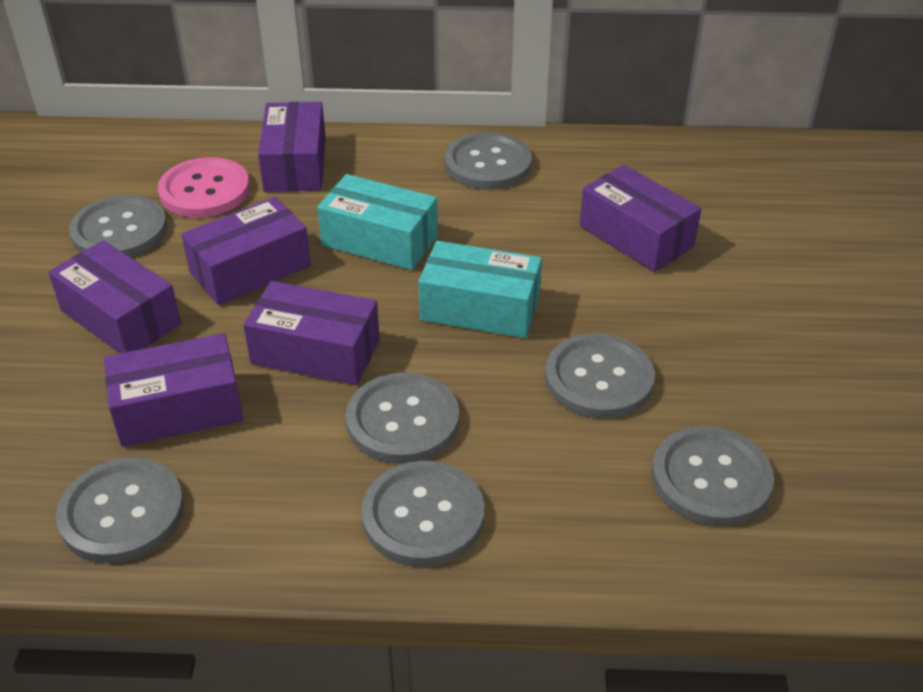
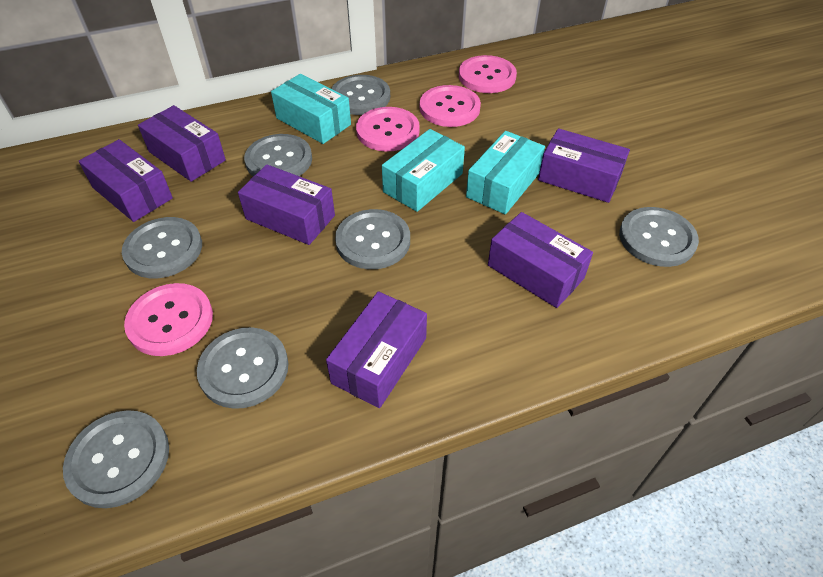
pink button: 1 -> 4
turquoise box: 2 -> 3

